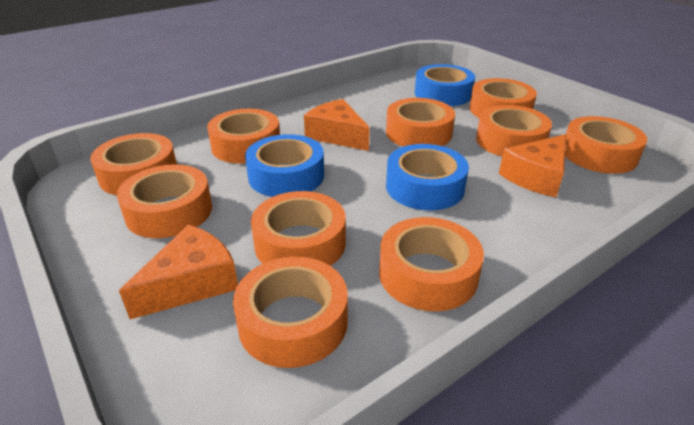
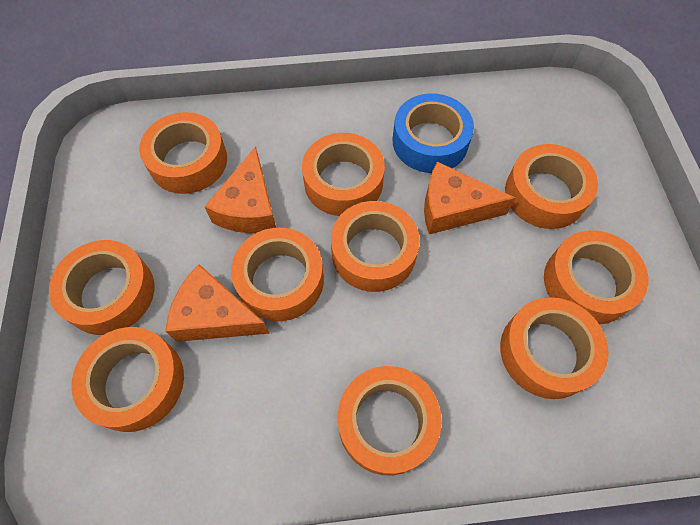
blue tape: 3 -> 1

